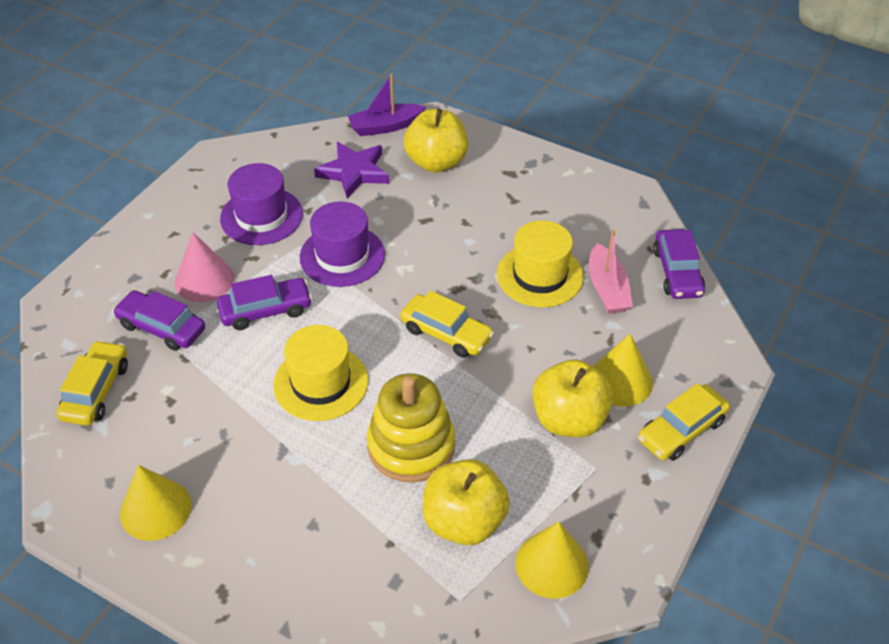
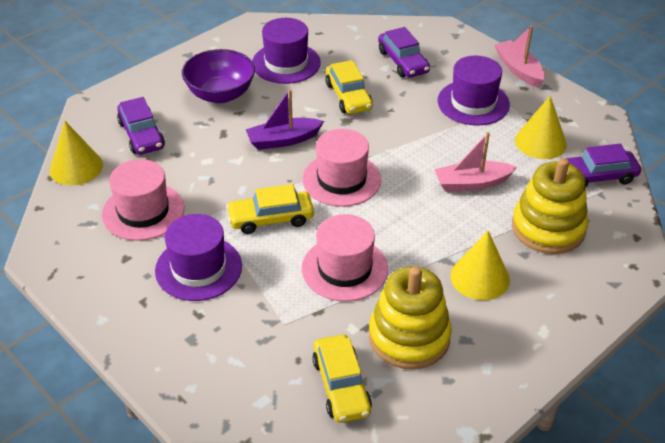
pink boat: 1 -> 2
pink cone: 1 -> 0
pink hat: 0 -> 3
purple bowl: 0 -> 1
purple hat: 2 -> 3
purple star: 1 -> 0
yellow apple: 3 -> 0
yellow hat: 2 -> 0
yellow stacking toy: 1 -> 2

